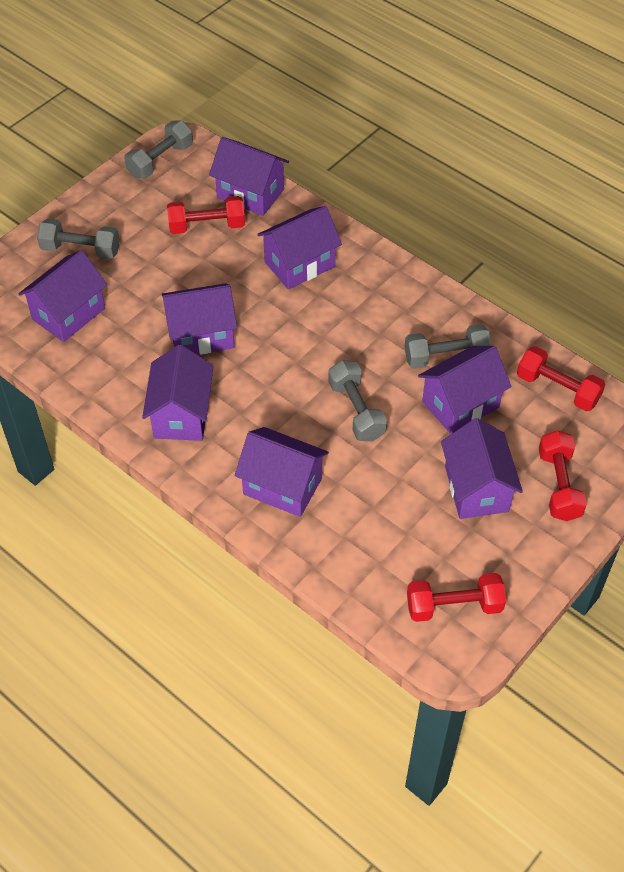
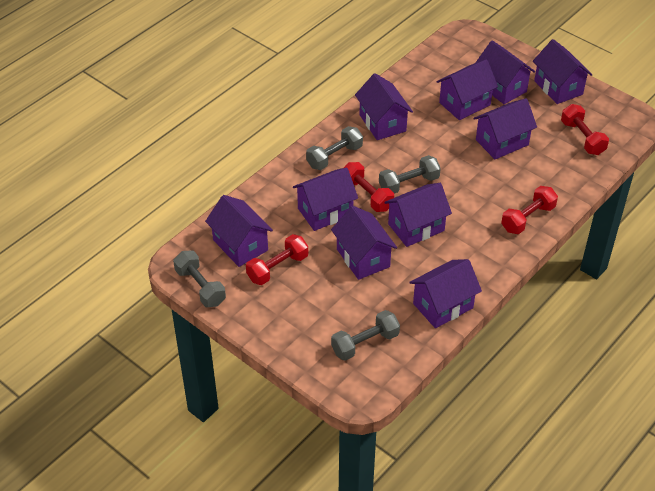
purple house: 8 -> 10

